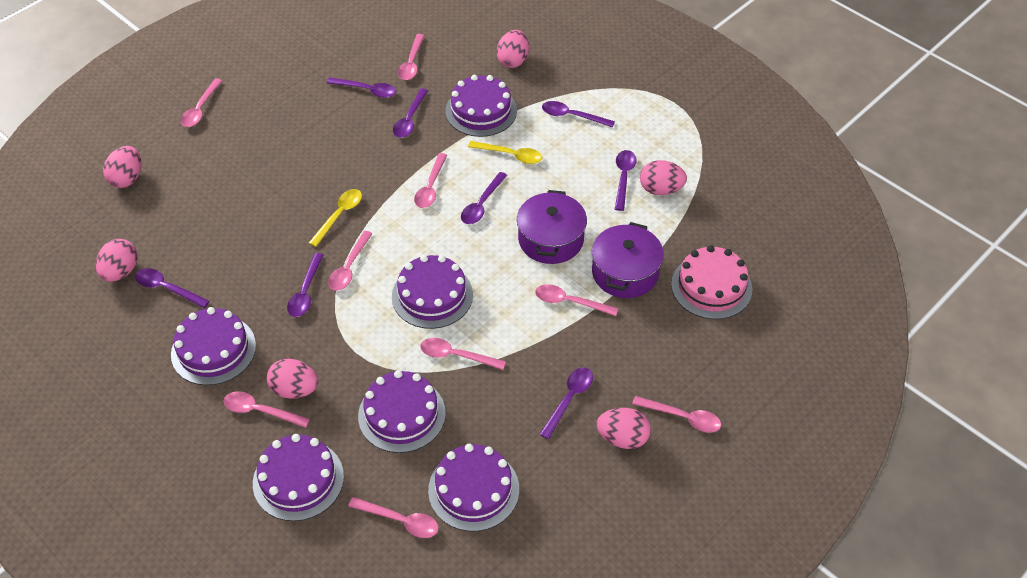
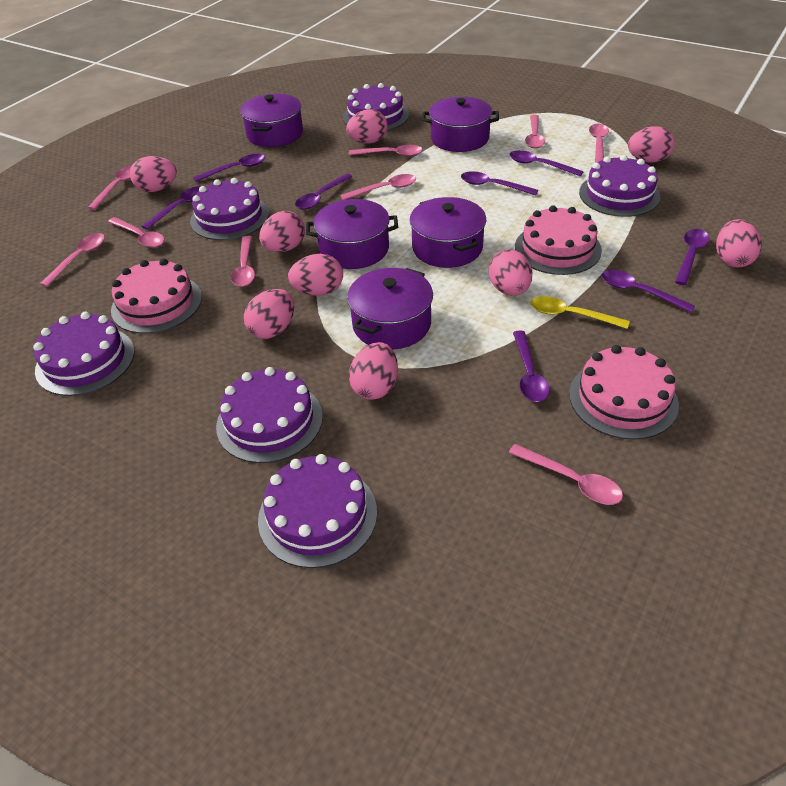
pink cake: 1 -> 3
pink egg: 6 -> 9
purple pot: 2 -> 5
yellow spoon: 2 -> 1

